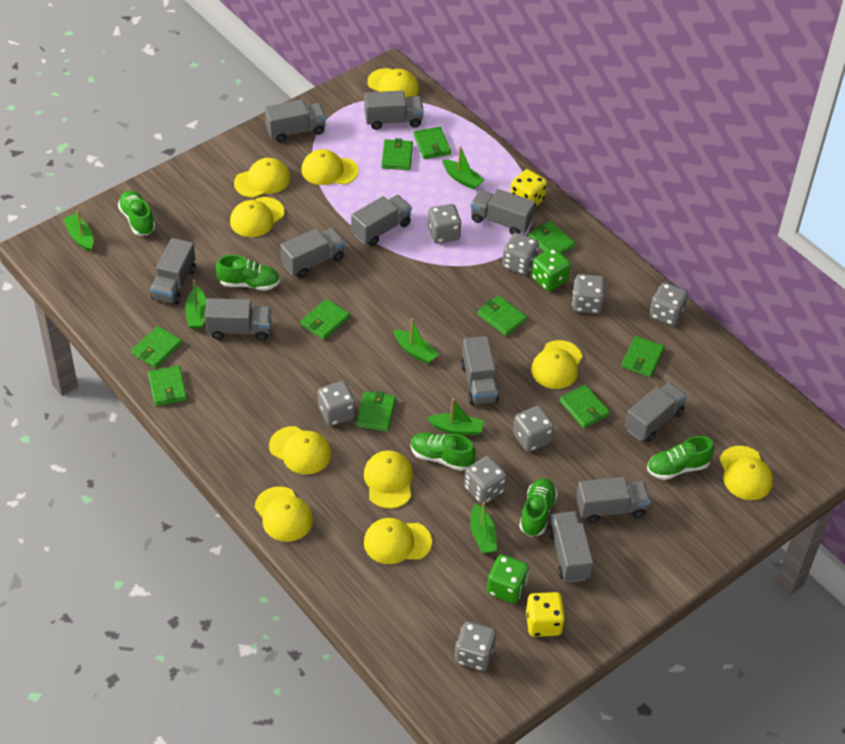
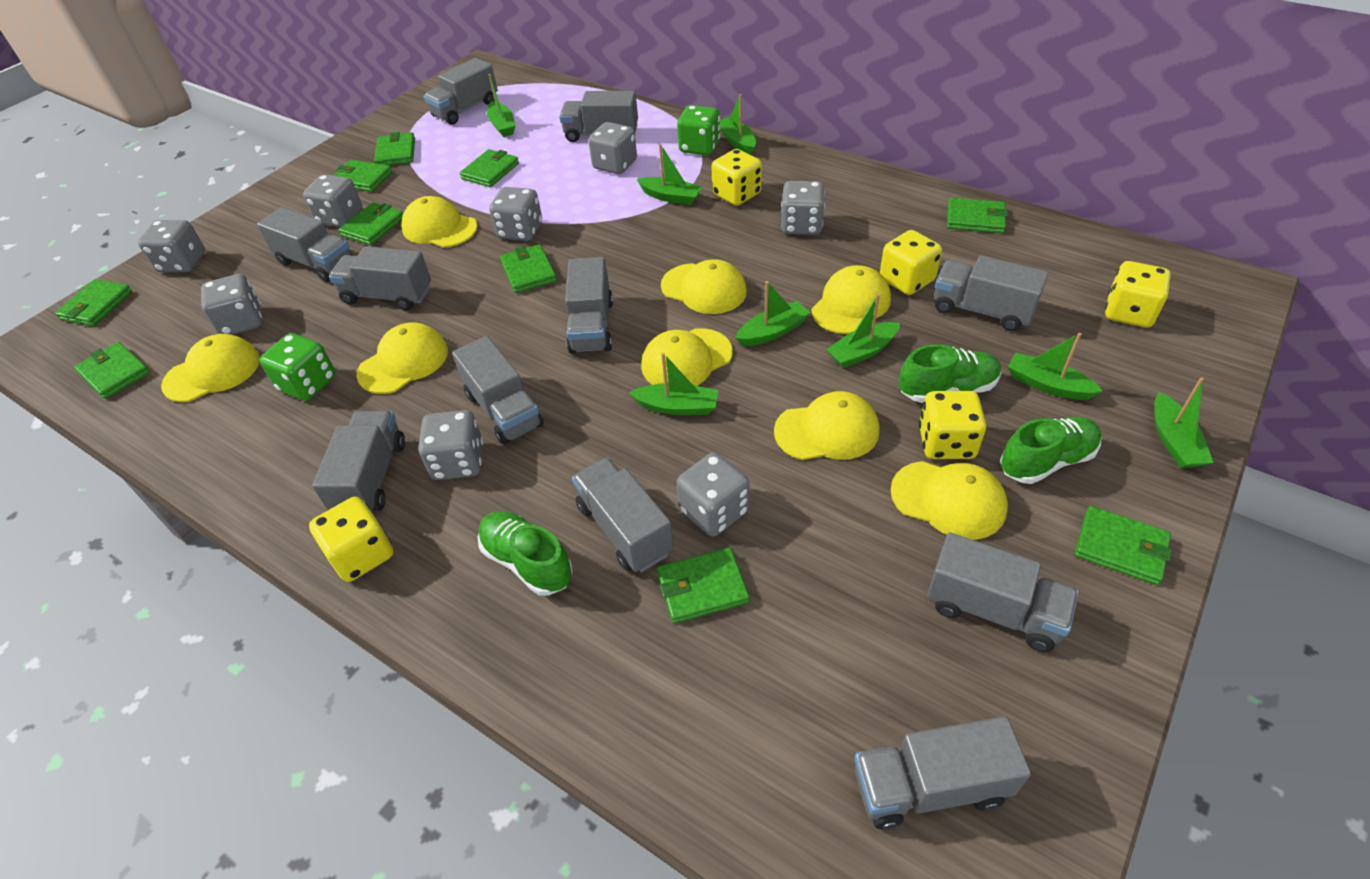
green boat: 6 -> 8
green shoe: 5 -> 3
yellow cap: 10 -> 8
yellow dice: 2 -> 5

